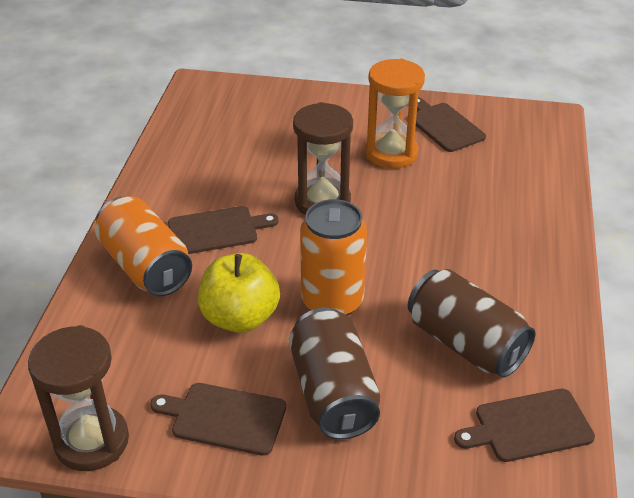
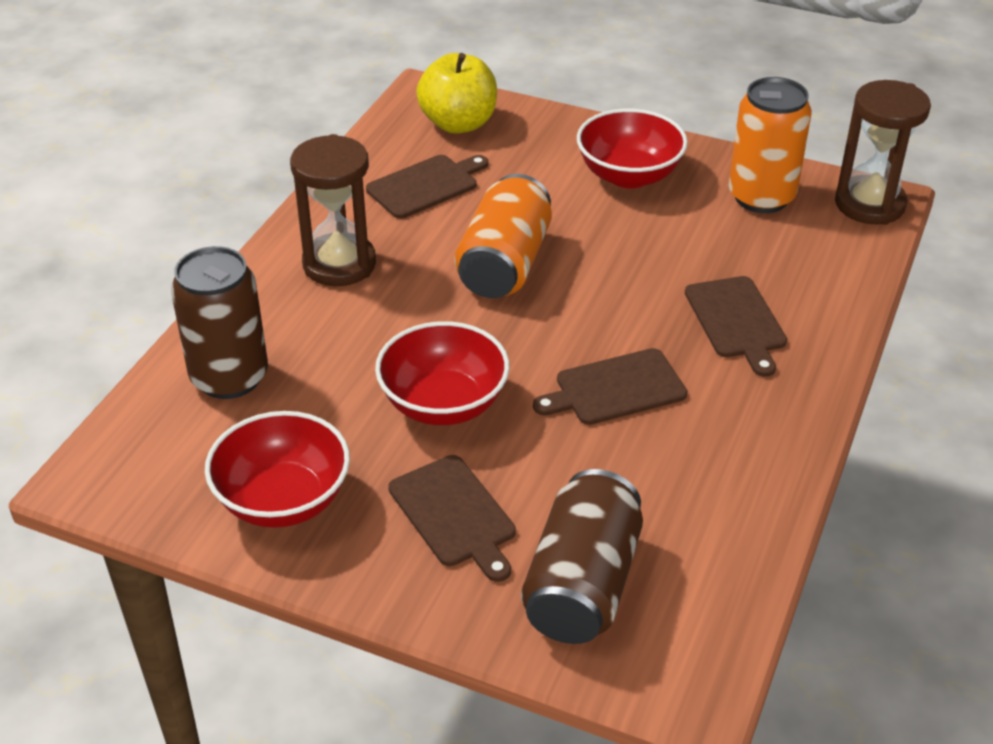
orange hourglass: 1 -> 0
red bowl: 0 -> 3

